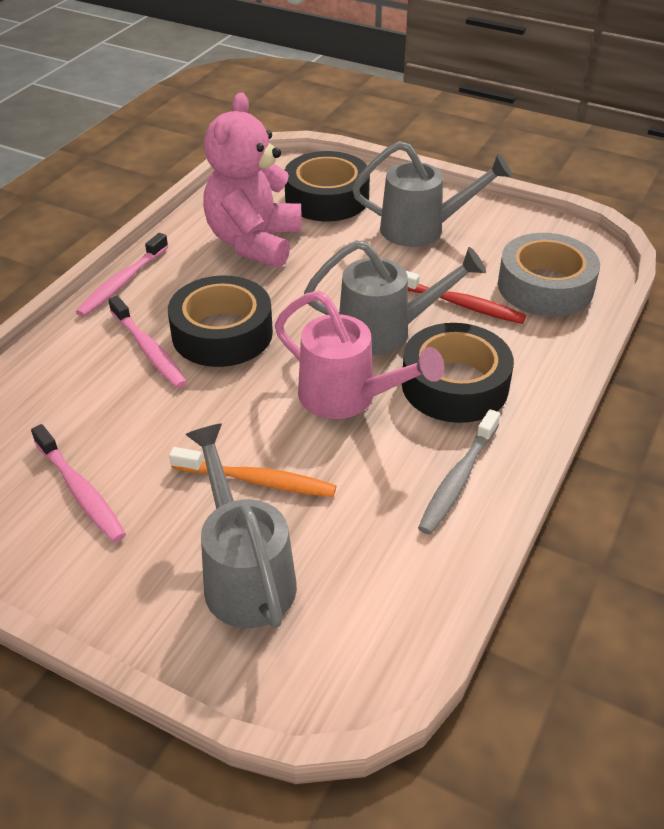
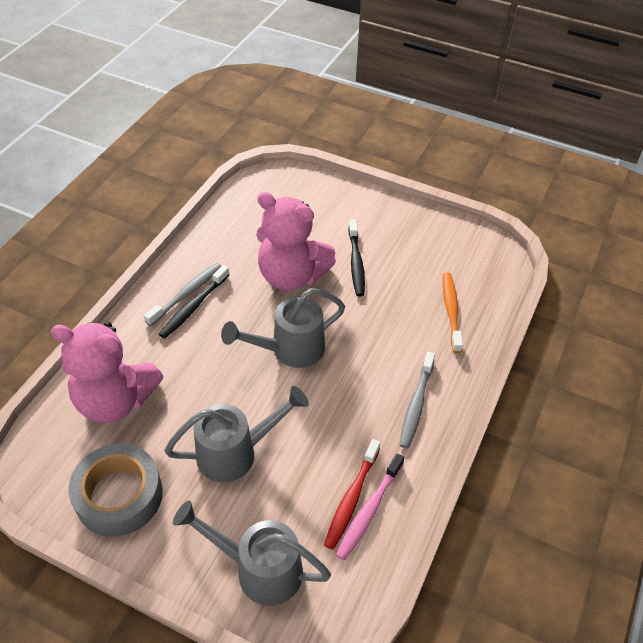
black tape: 3 -> 0
black toothbrush: 0 -> 2
grey toothbrush: 1 -> 2
pink teddy bear: 1 -> 2
pink toothbrush: 3 -> 1
pink watering can: 1 -> 0

